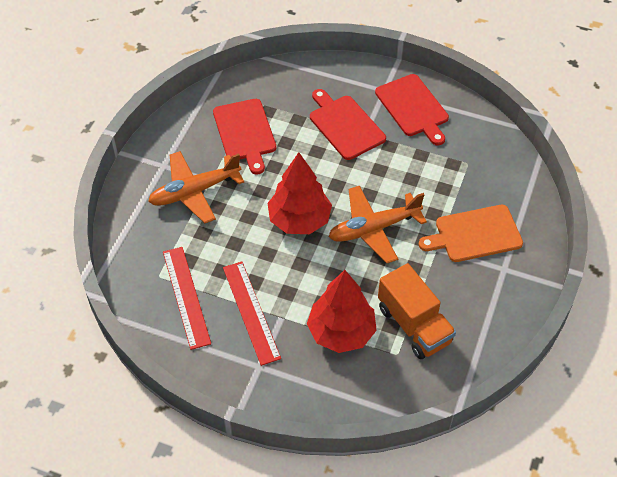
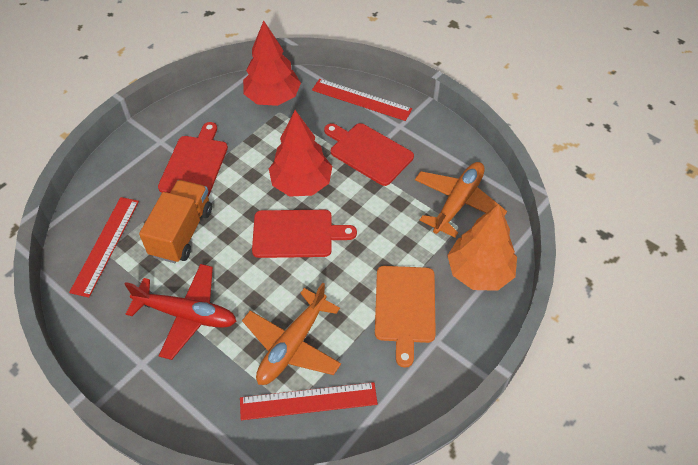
orange tree: 0 -> 1
red plane: 0 -> 1
red ruler: 2 -> 3

